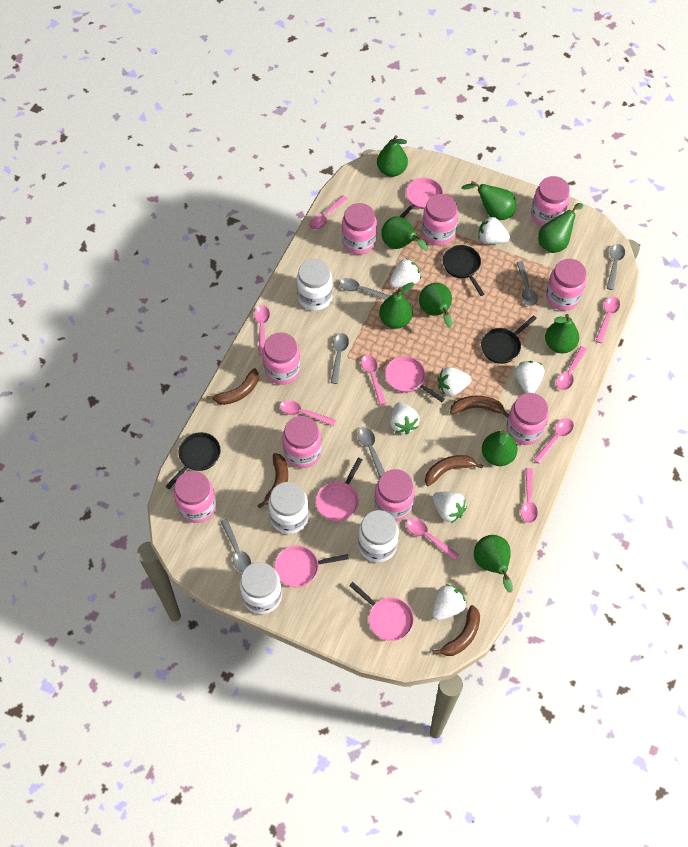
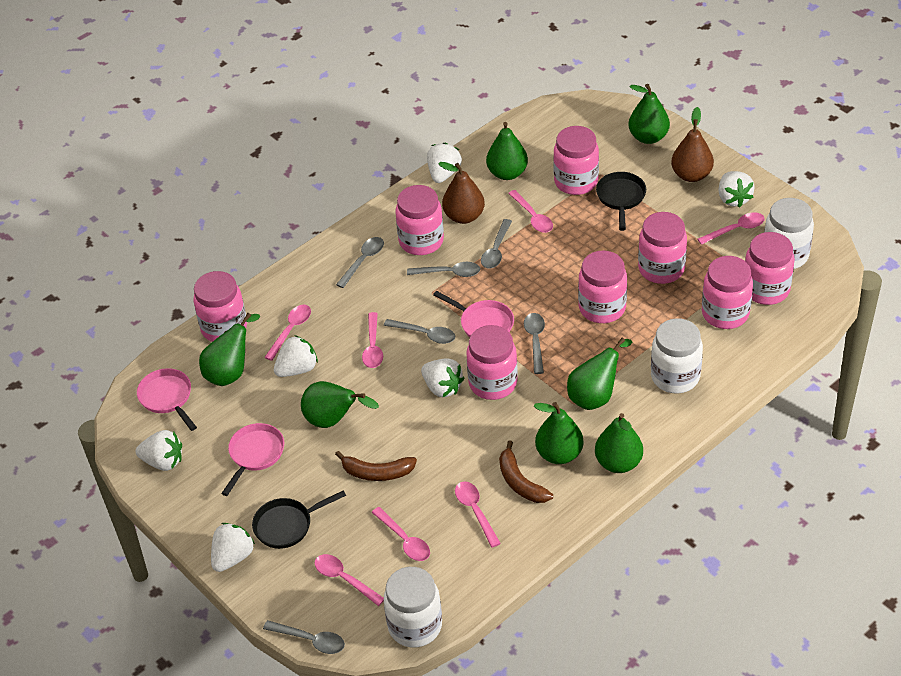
black pan: 3 -> 2
brown banana: 5 -> 2
brown pear: 0 -> 2
green pear: 9 -> 7
pink jar: 9 -> 8
pink pan: 5 -> 3
pink spoon: 9 -> 7
white jar: 4 -> 3
white strawberry: 7 -> 6

